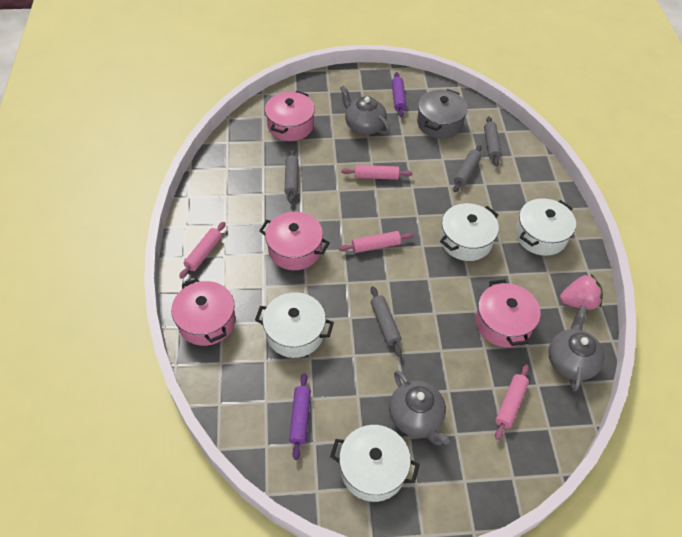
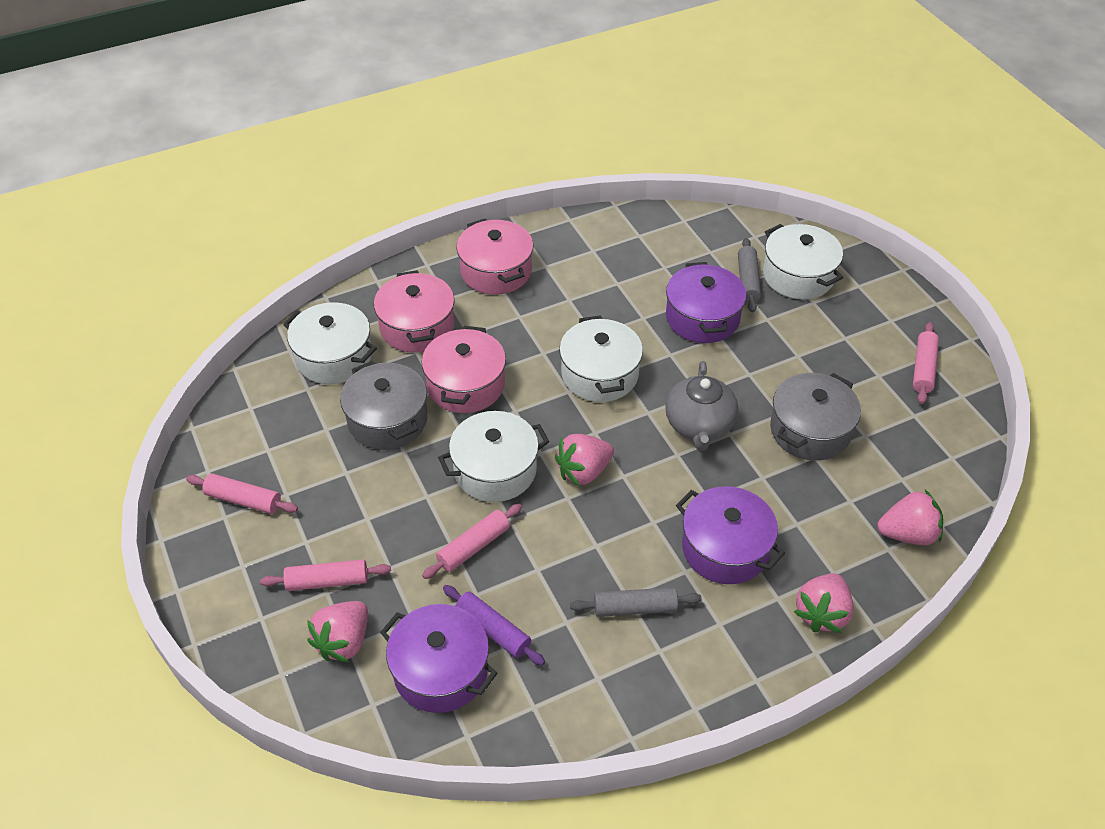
grey pot: 1 -> 2
grey rolling pin: 4 -> 2
grey teapot: 3 -> 1
pink pot: 4 -> 3
pink strawberry: 1 -> 4
purple pot: 0 -> 3
purple rolling pin: 2 -> 1

